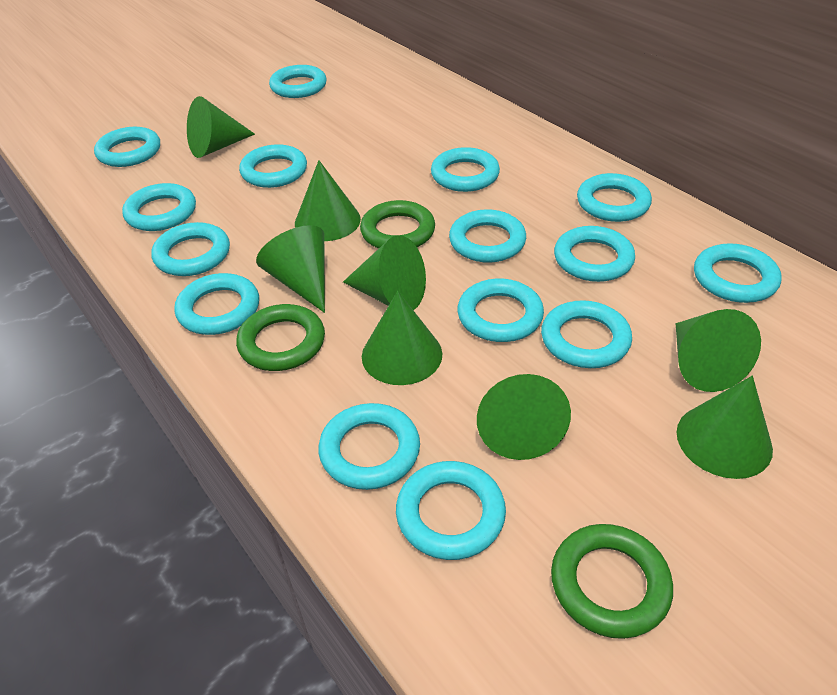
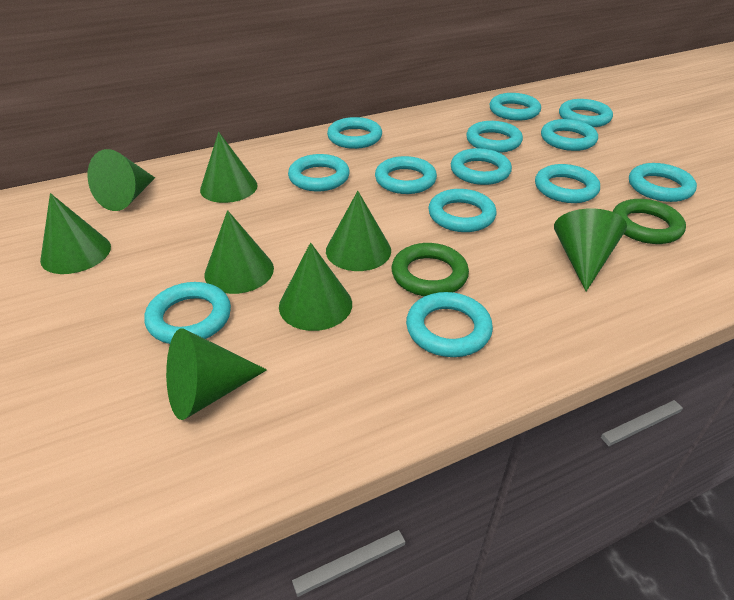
green ring: 3 -> 2
turquoise ring: 15 -> 13

